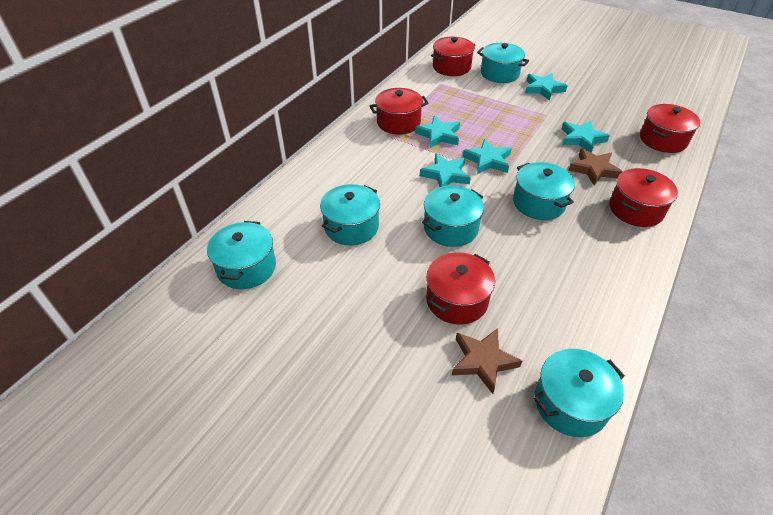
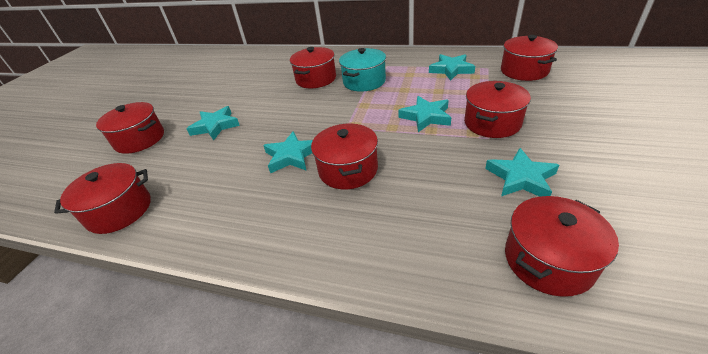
brown star: 2 -> 0
red pot: 5 -> 7
turquoise pot: 6 -> 1

